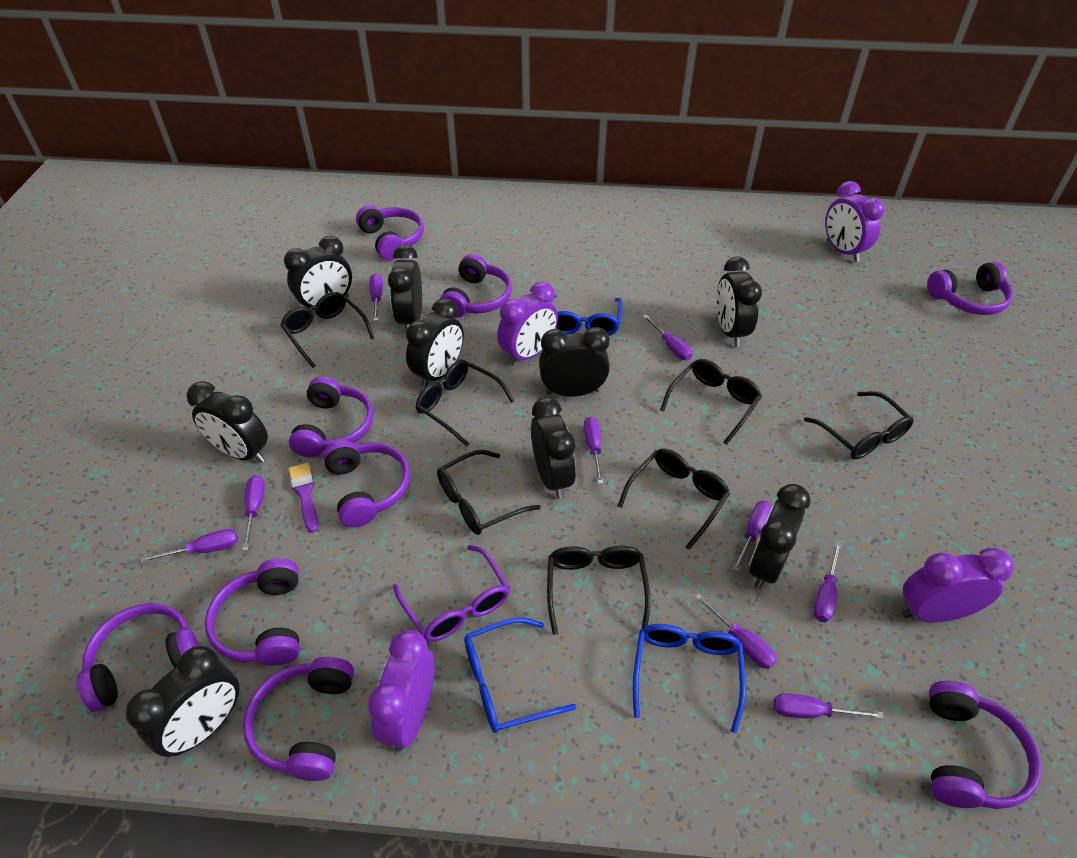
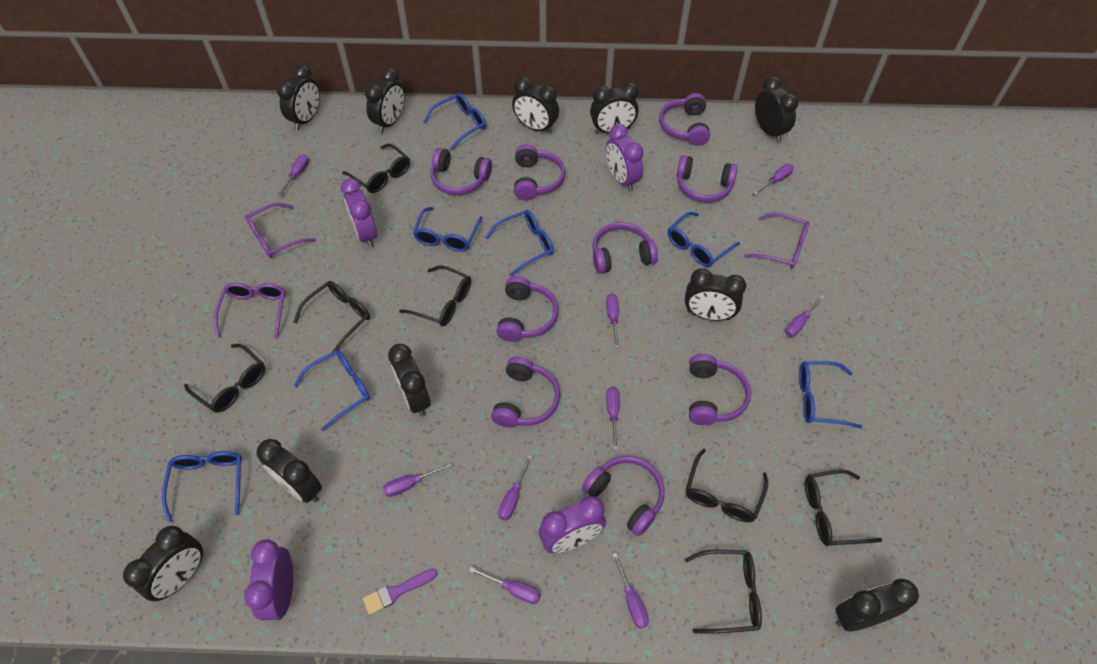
black clock: 9 -> 10
blue glasses: 3 -> 7
purple glasses: 1 -> 3

